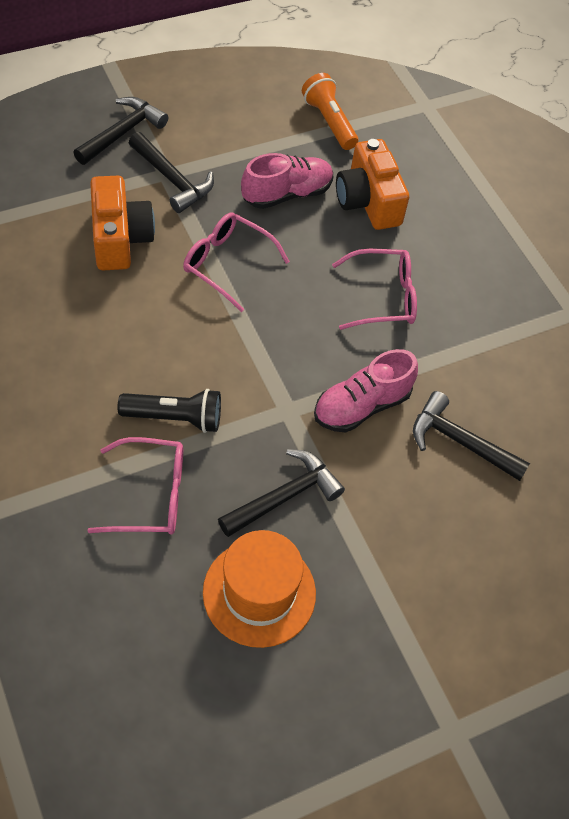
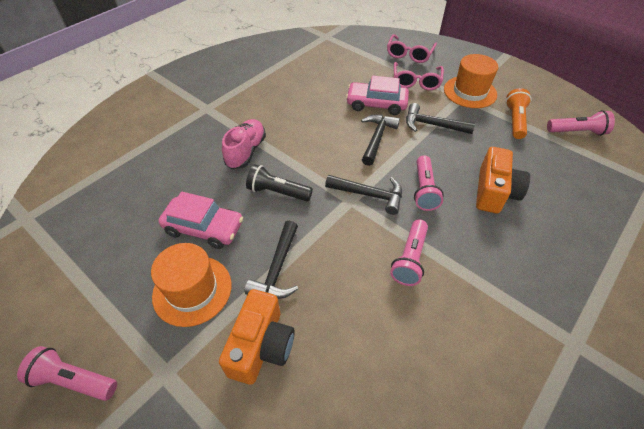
orange hat: 1 -> 2
pink car: 0 -> 2
pink flashlight: 0 -> 4
pink glasses: 3 -> 2
pink shoe: 2 -> 1

